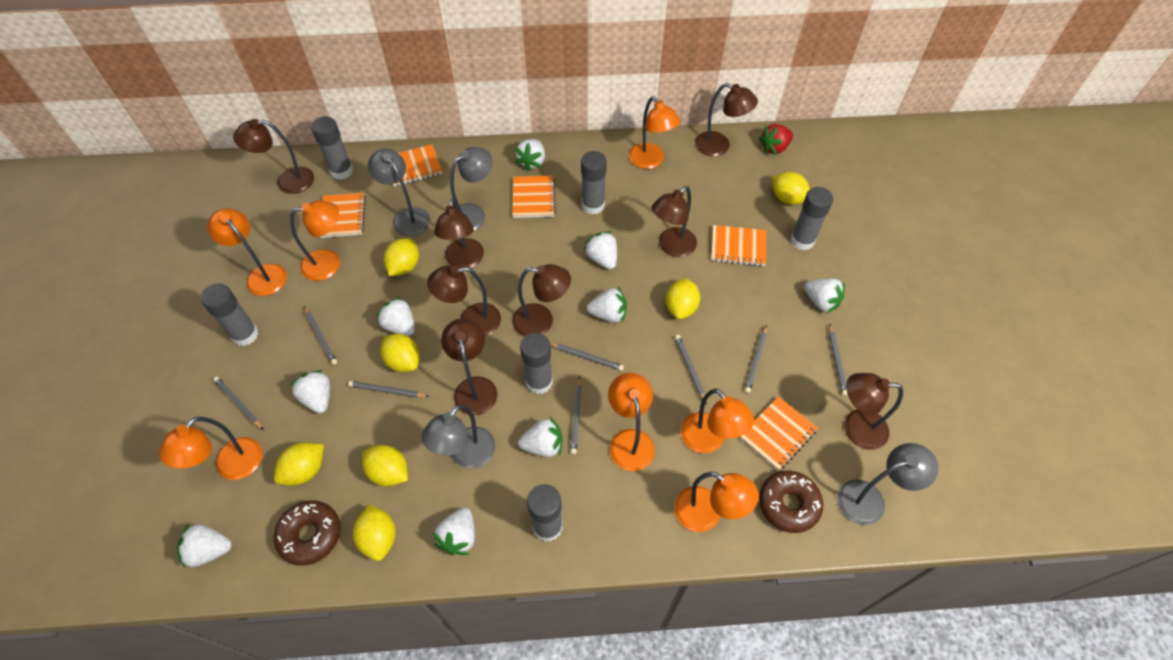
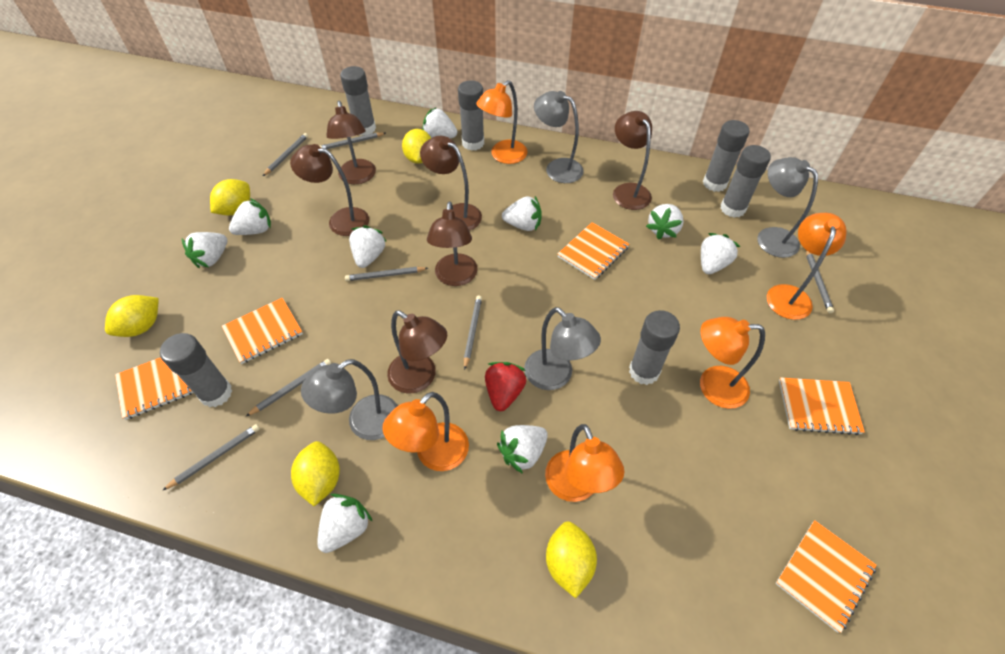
brown donut: 2 -> 0
brown lamp: 8 -> 6
grey pencil: 8 -> 7
orange lamp: 7 -> 5
yellow lemon: 7 -> 5

